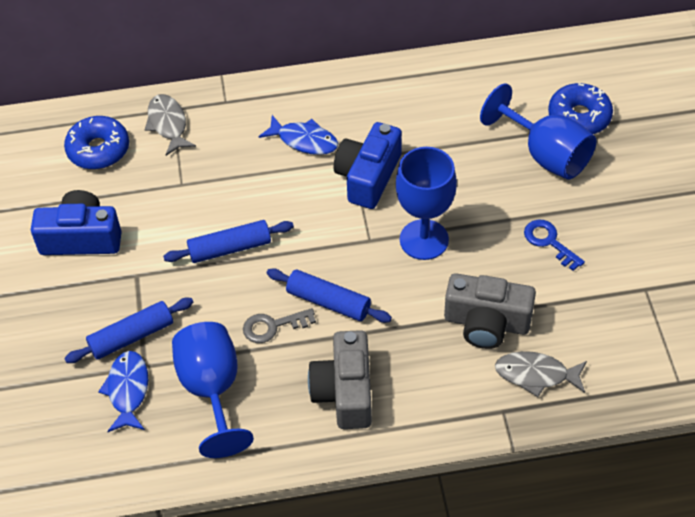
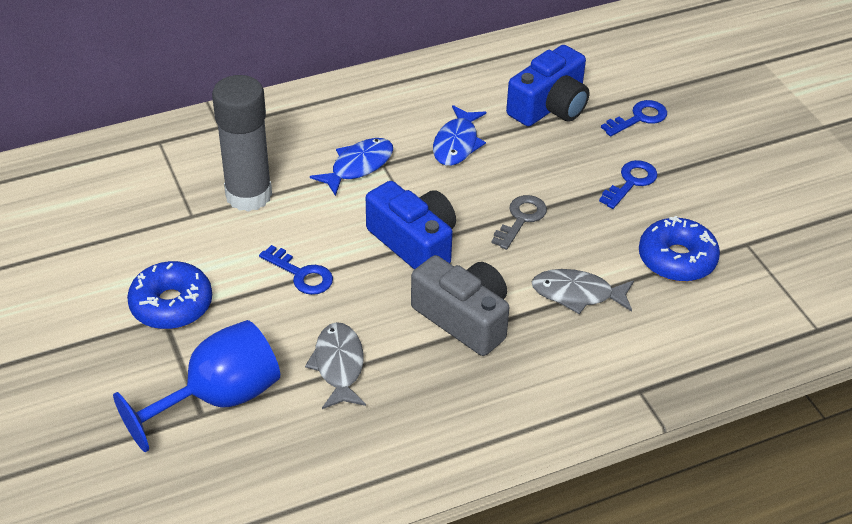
blue goblet: 3 -> 1
blue key: 1 -> 3
blue rolling pin: 3 -> 0
grey camera: 2 -> 1
grey glue stick: 0 -> 1

